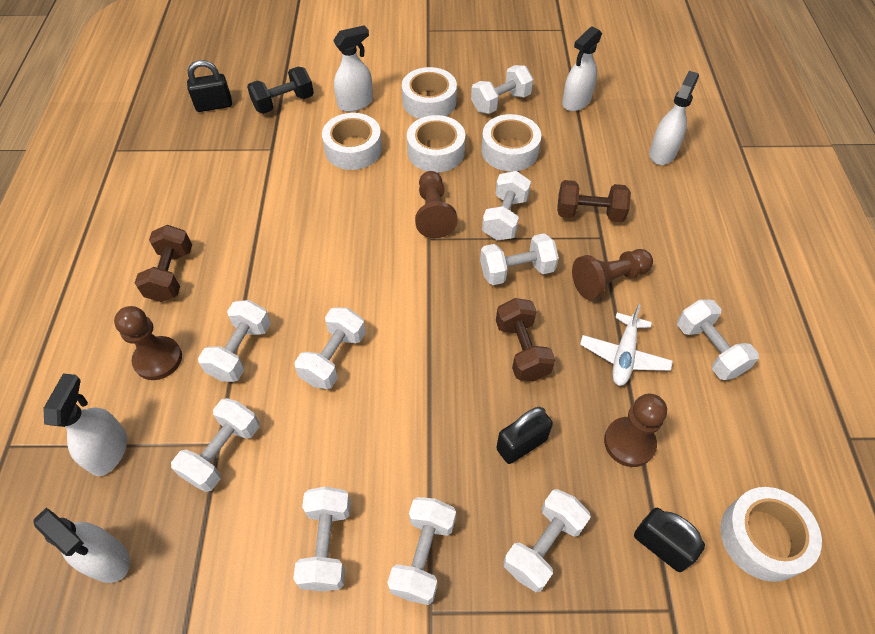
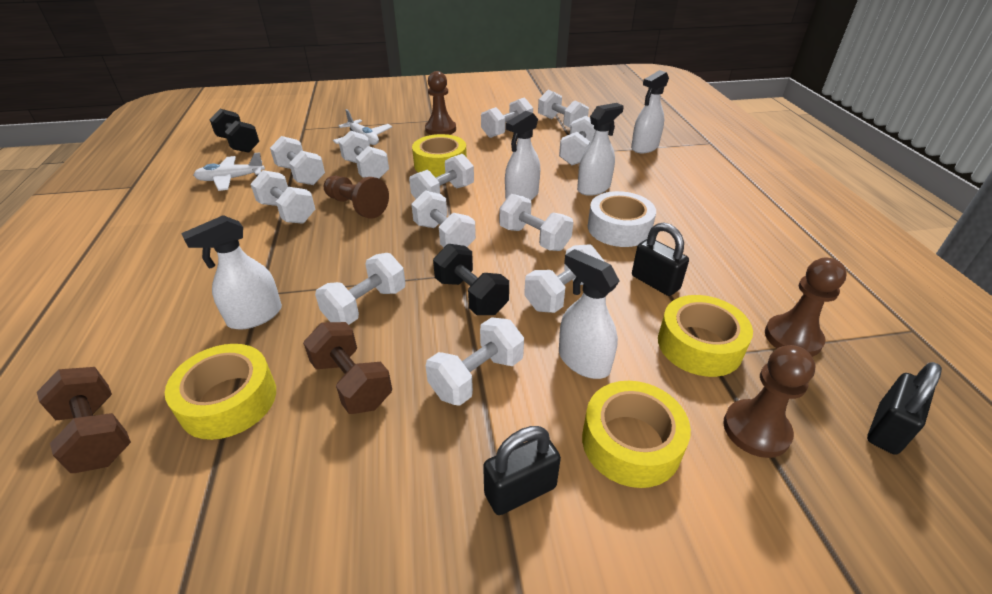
black dumbbell: 1 -> 2
brown dumbbell: 3 -> 2
white dumbbell: 10 -> 12
white plane: 1 -> 2
white tape: 5 -> 1
yellow tape: 0 -> 4

